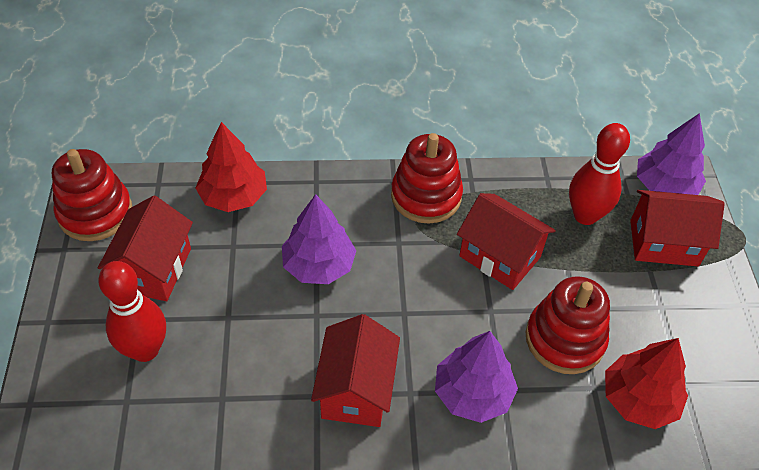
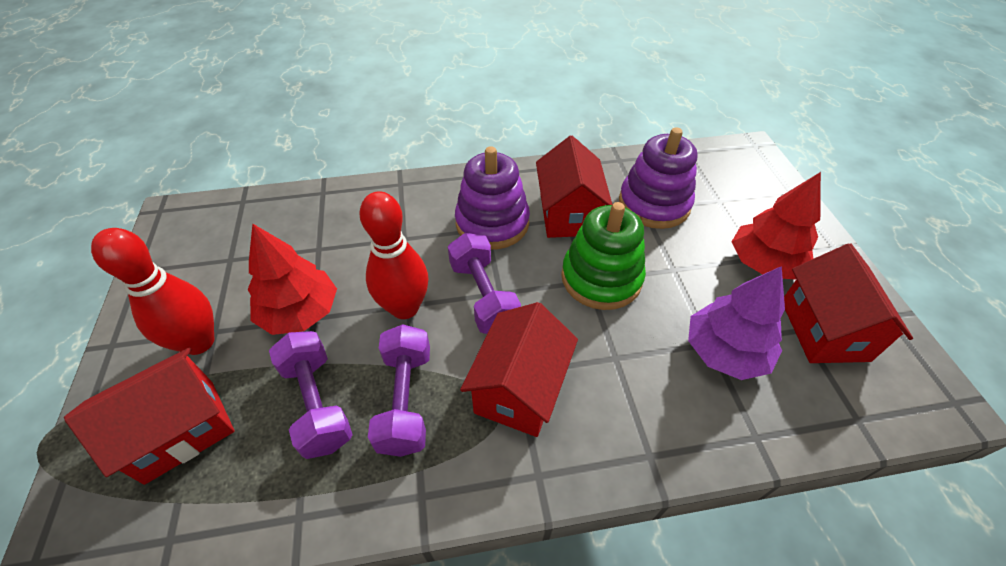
green stacking toy: 0 -> 1
purple dumbbell: 0 -> 3
purple stacking toy: 0 -> 2
purple tree: 3 -> 1
red stacking toy: 3 -> 0

